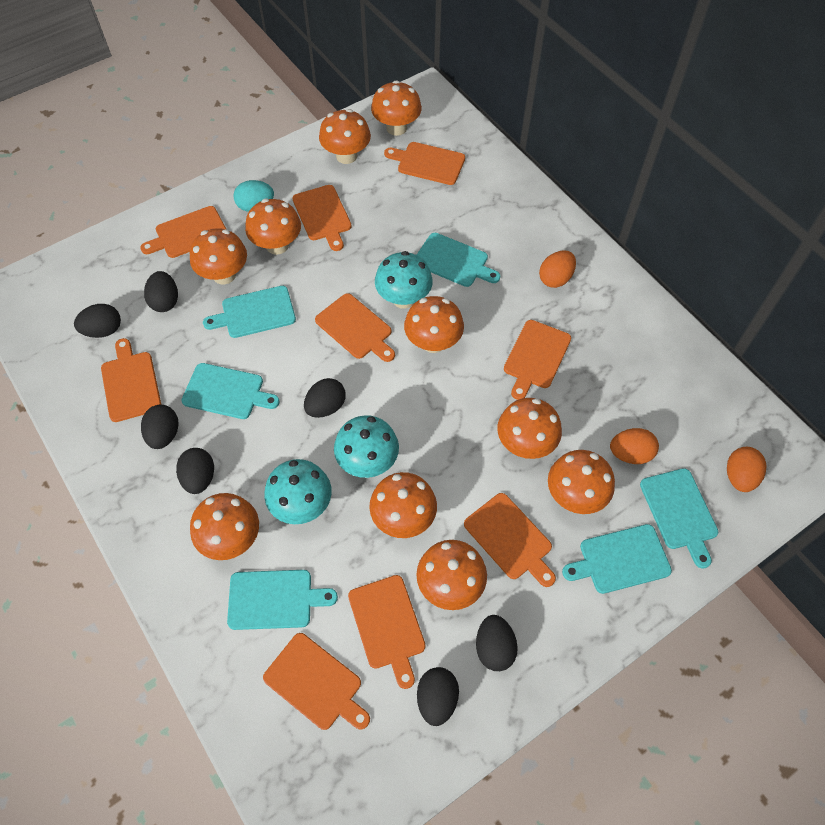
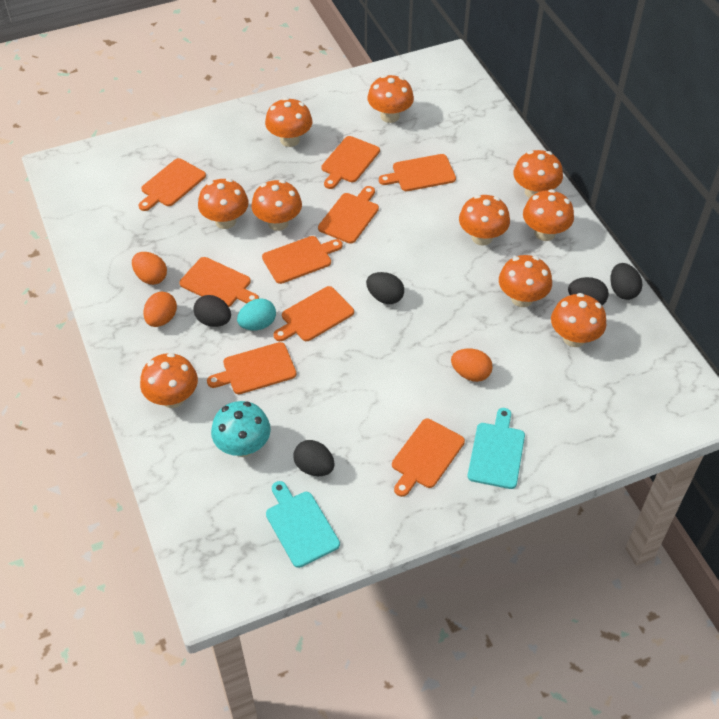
black egg: 7 -> 5
turquoise cutting board: 6 -> 2
turquoise mushroom: 3 -> 1

